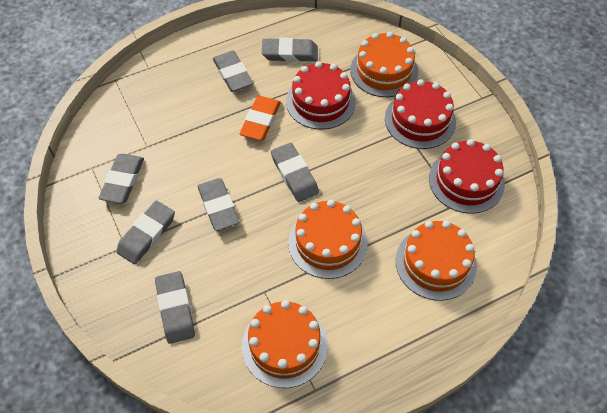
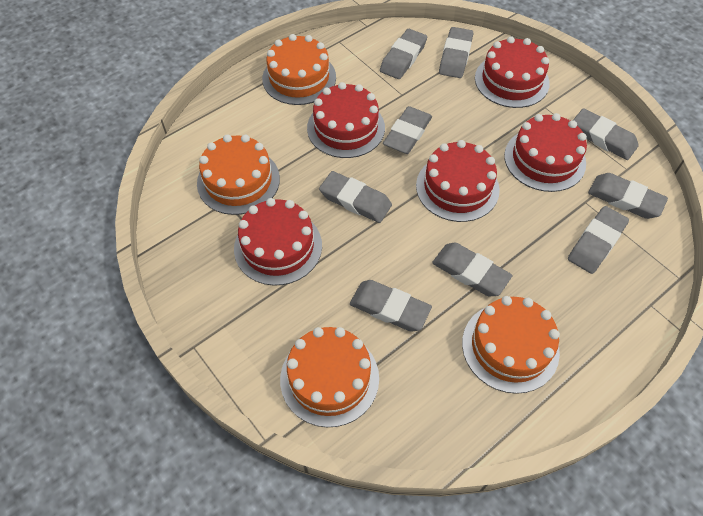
grey eraser: 7 -> 9
orange eraser: 1 -> 0
red cake: 3 -> 5

